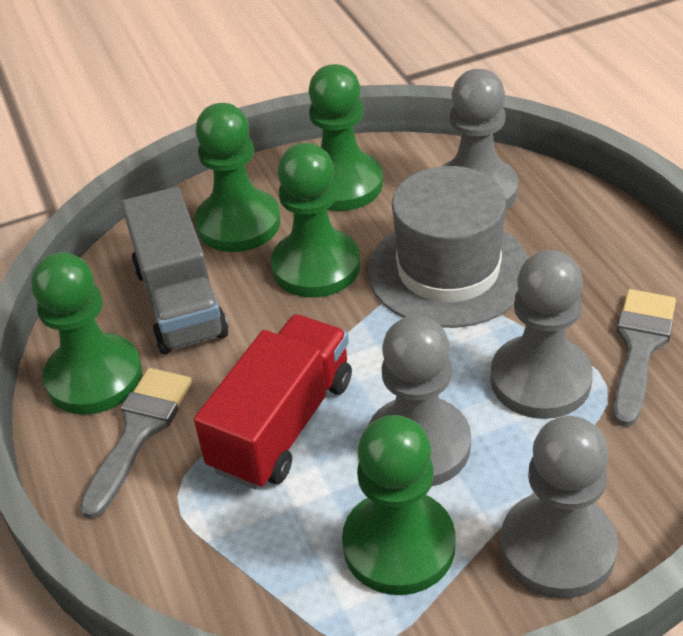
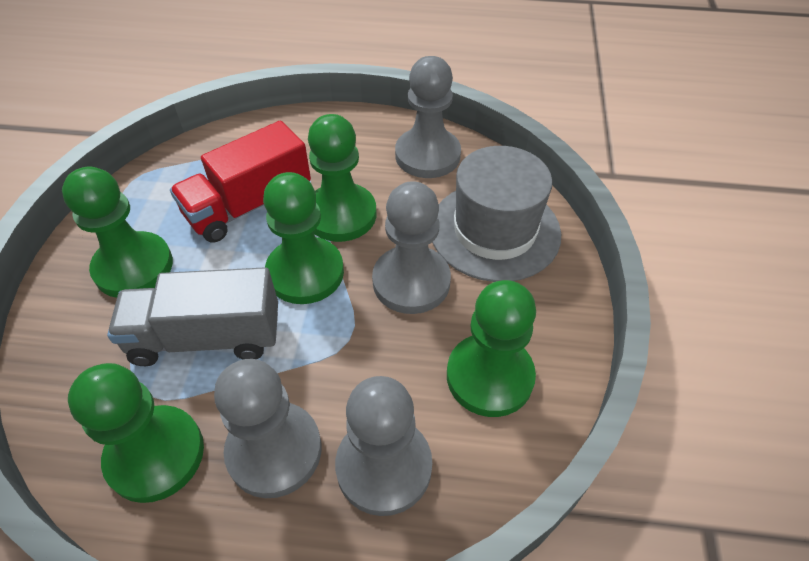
grey brush: 2 -> 0

